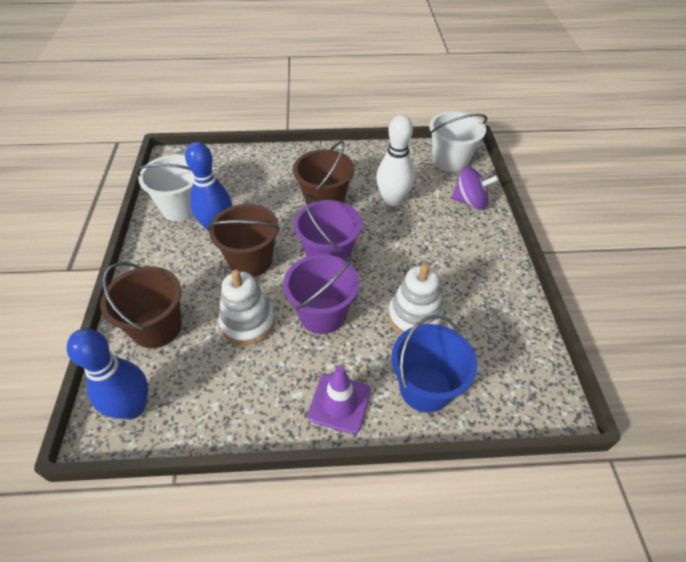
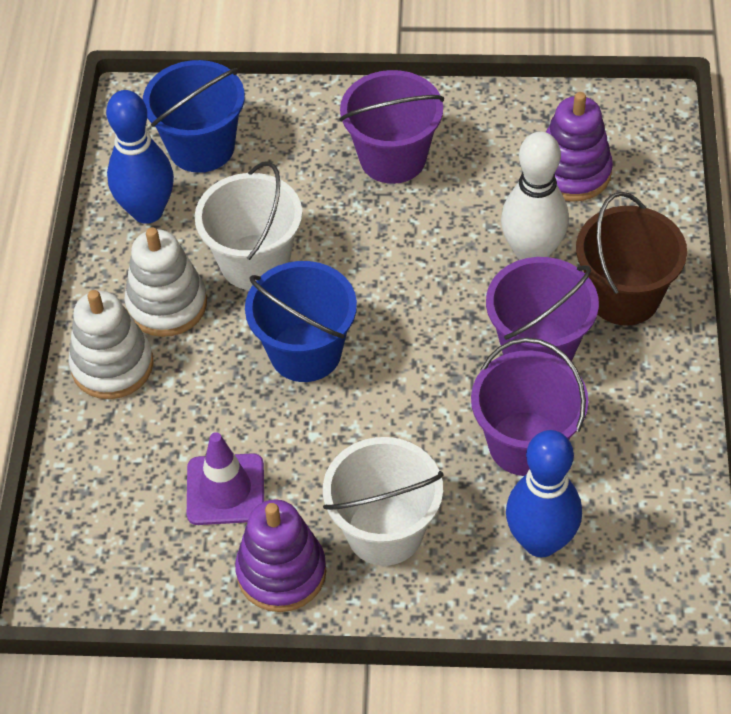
blue bucket: 1 -> 2
brown bucket: 3 -> 1
purple bucket: 2 -> 3
purple spinning top: 1 -> 0
purple stacking toy: 0 -> 2

